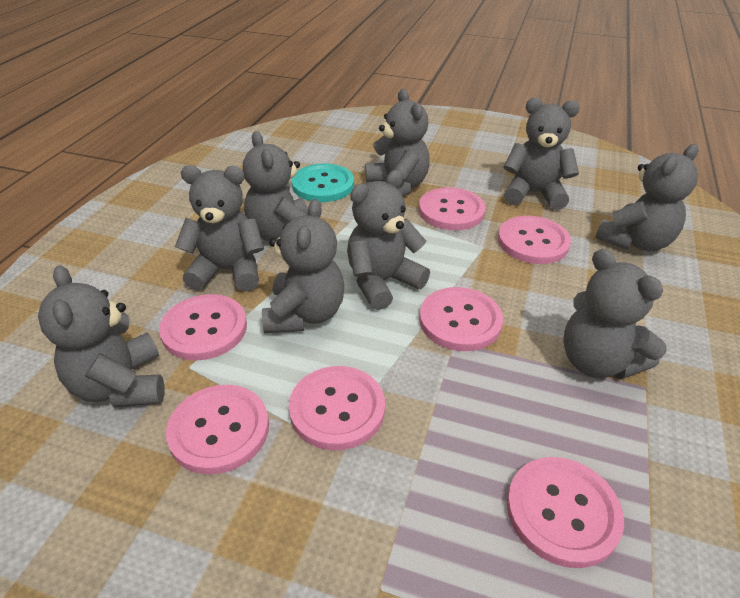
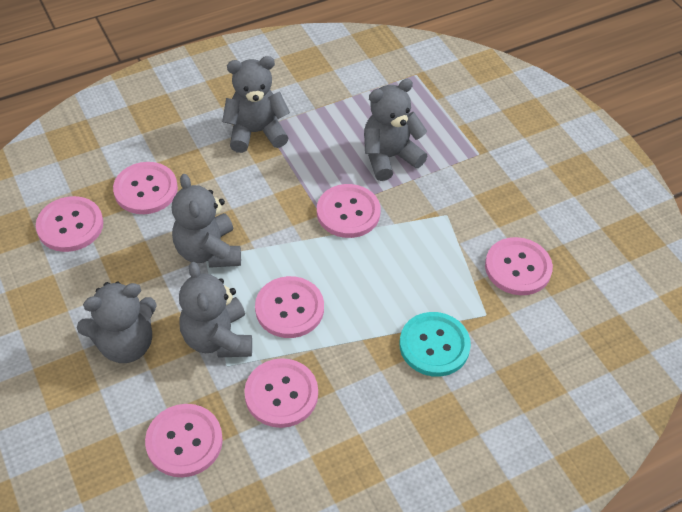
grey teddy bear: 9 -> 5

